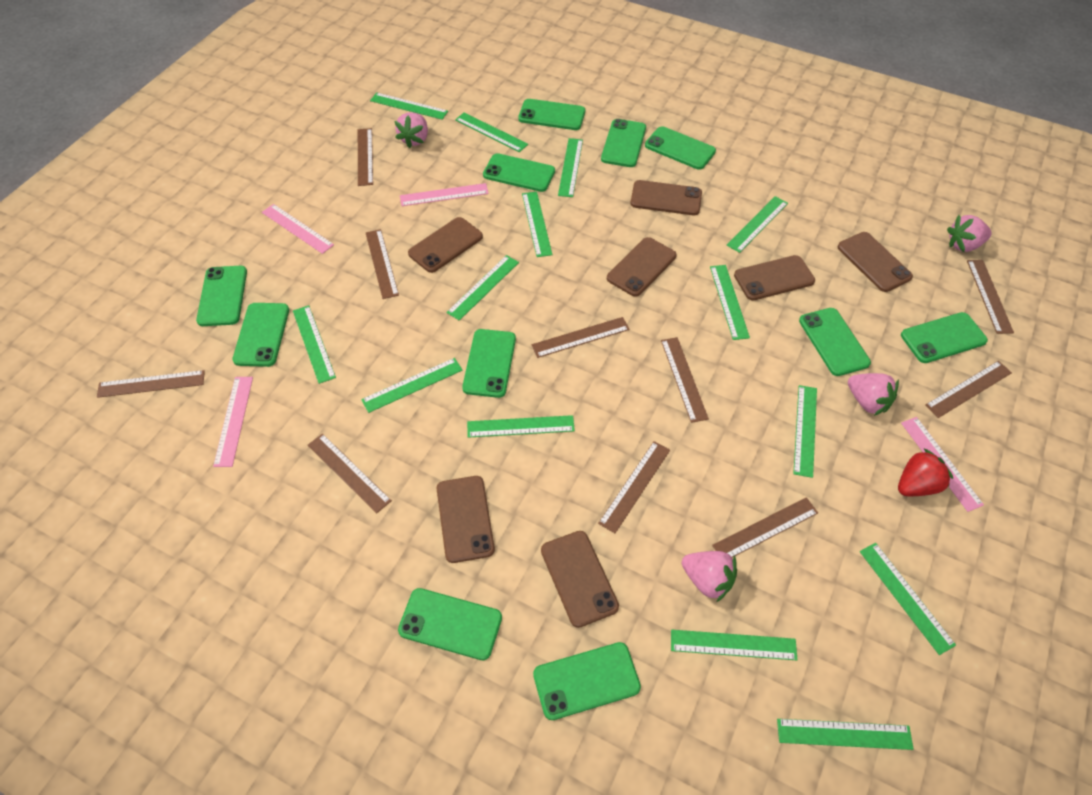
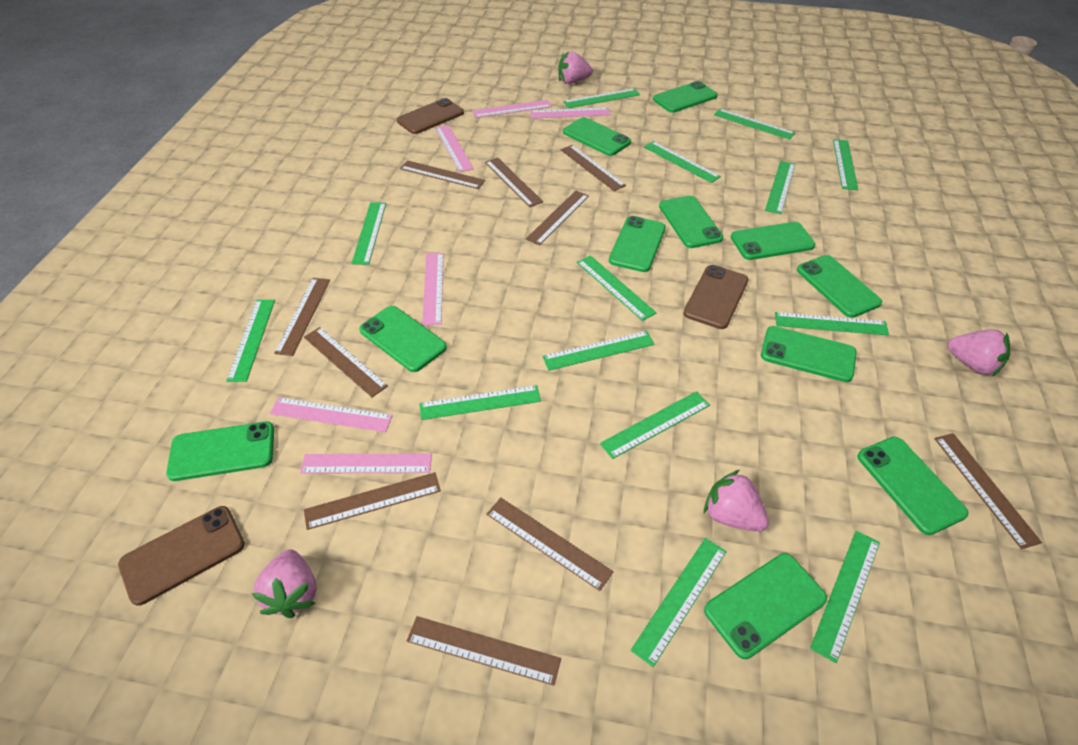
brown phone: 7 -> 3
pink ruler: 4 -> 6
red strawberry: 1 -> 0

